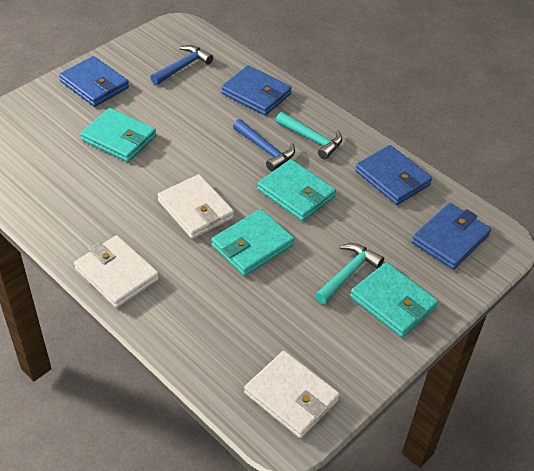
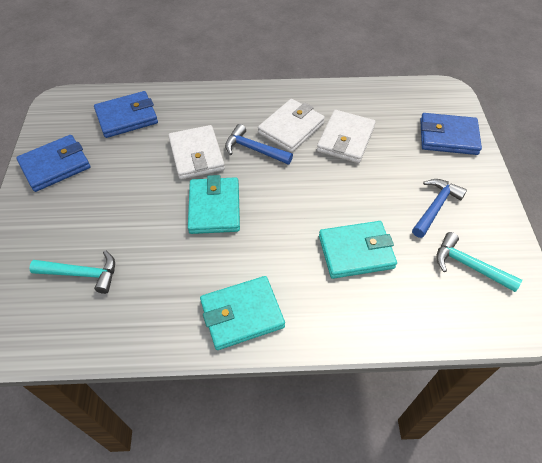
blue wallet: 4 -> 3
turquoise wallet: 4 -> 3

